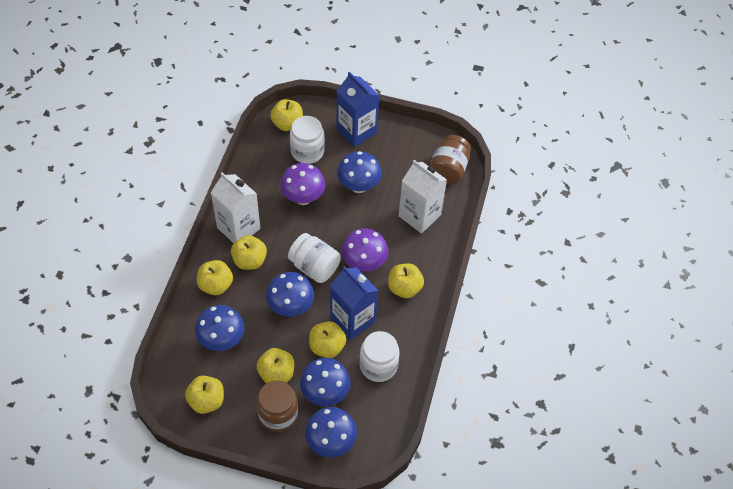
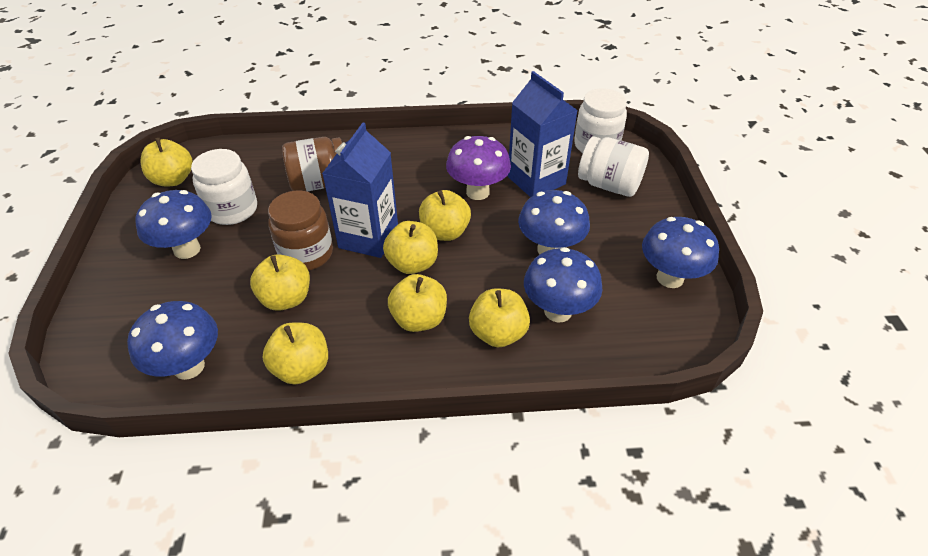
purple mushroom: 2 -> 1
white carton: 2 -> 0

